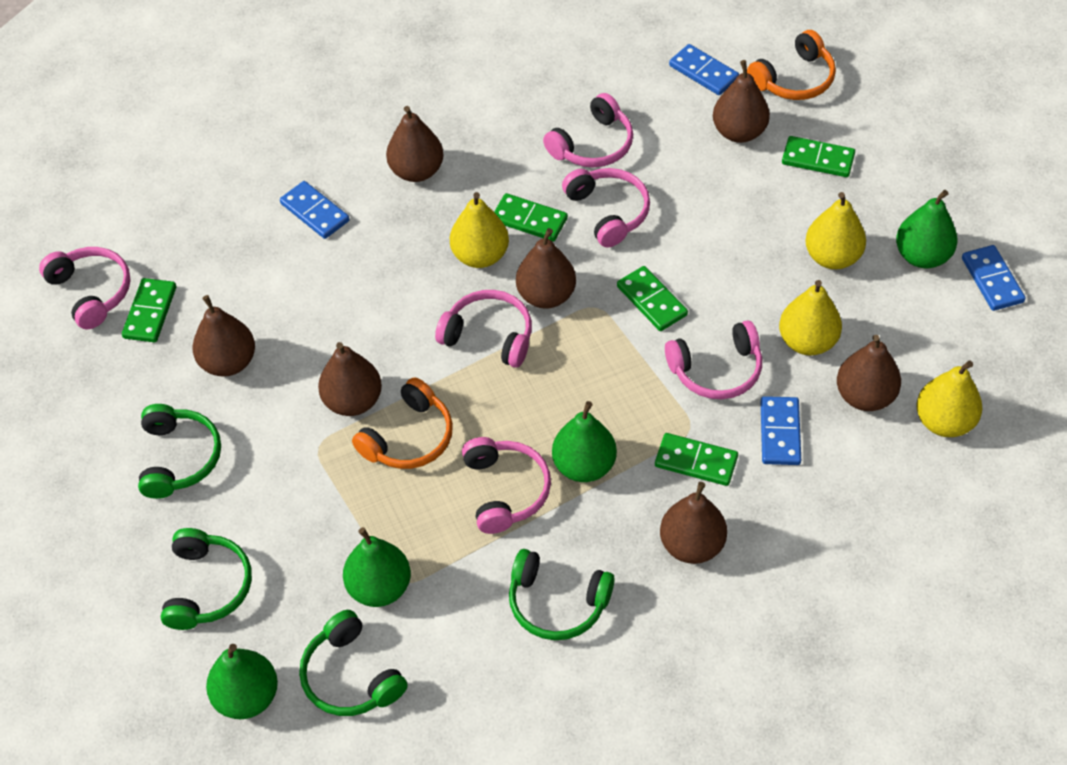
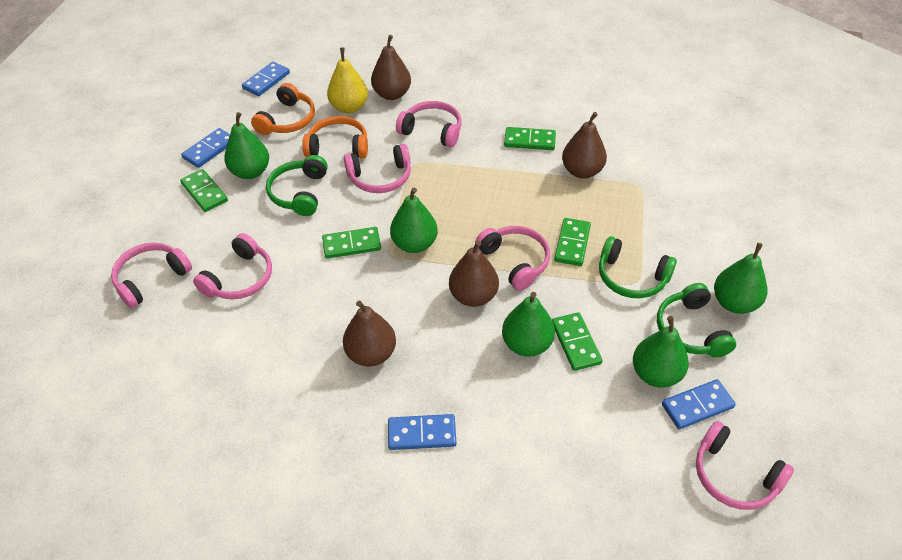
brown pear: 7 -> 4
green headphones: 4 -> 3
green pear: 4 -> 5
yellow pear: 4 -> 1

